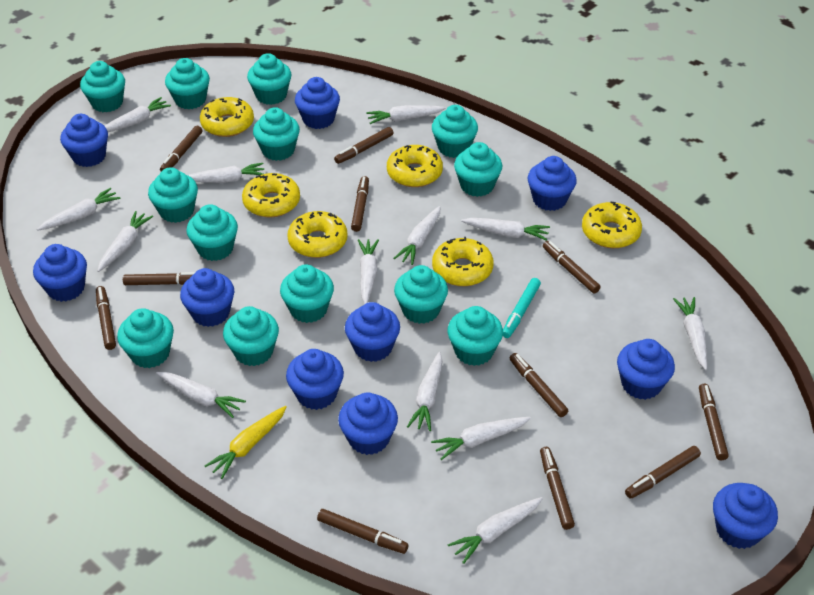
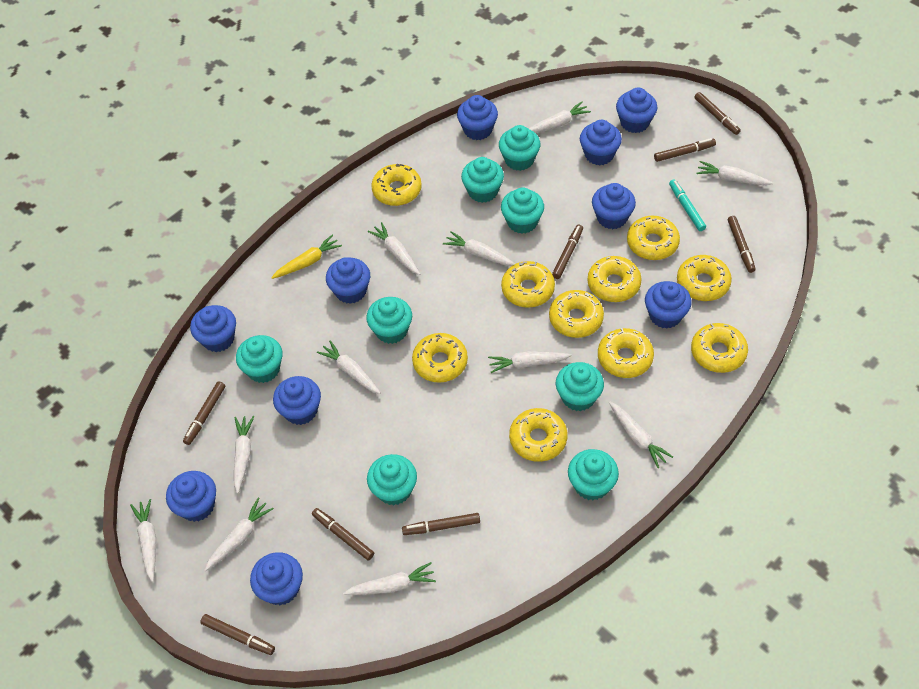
brown marker: 11 -> 8
turquoise cupcake: 13 -> 8
white carrot: 13 -> 11
yellow donut: 6 -> 10

